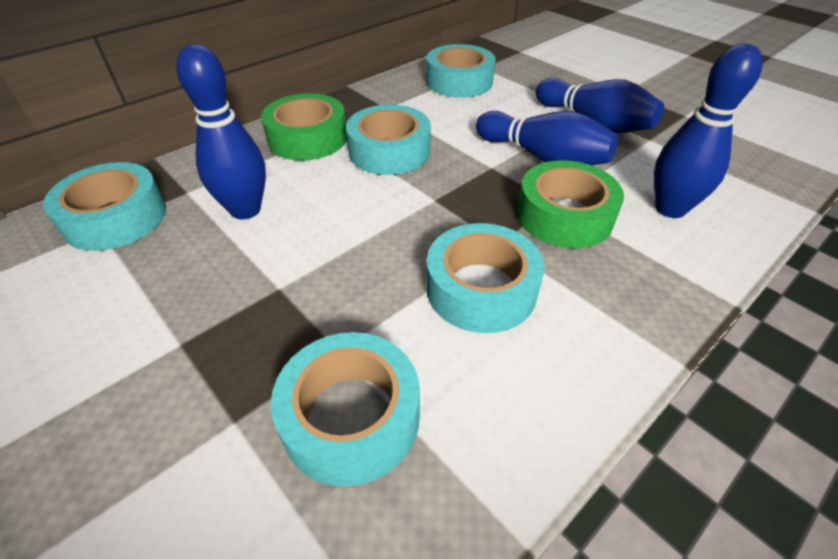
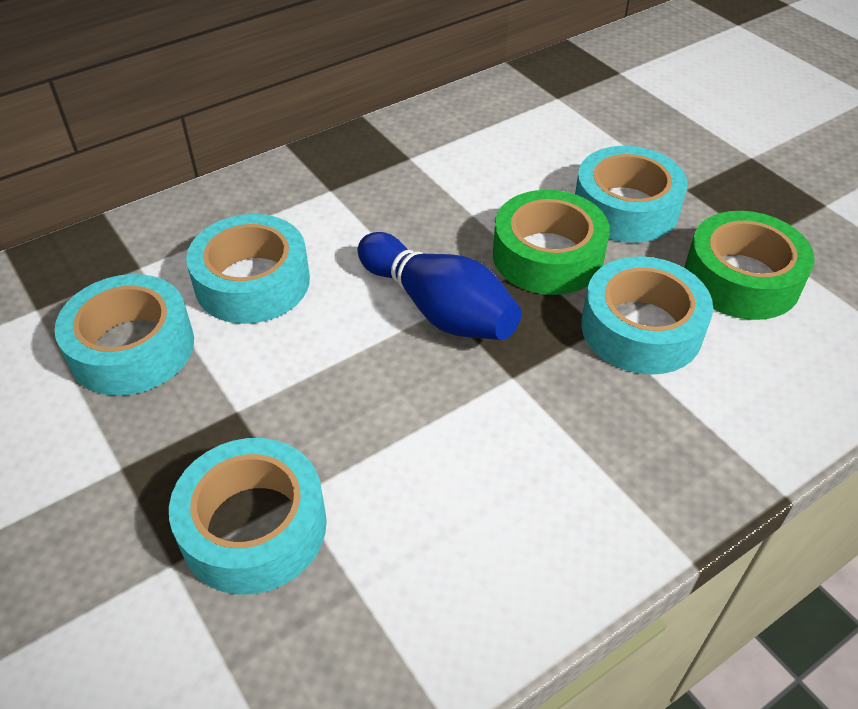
blue bowling pin: 4 -> 1

